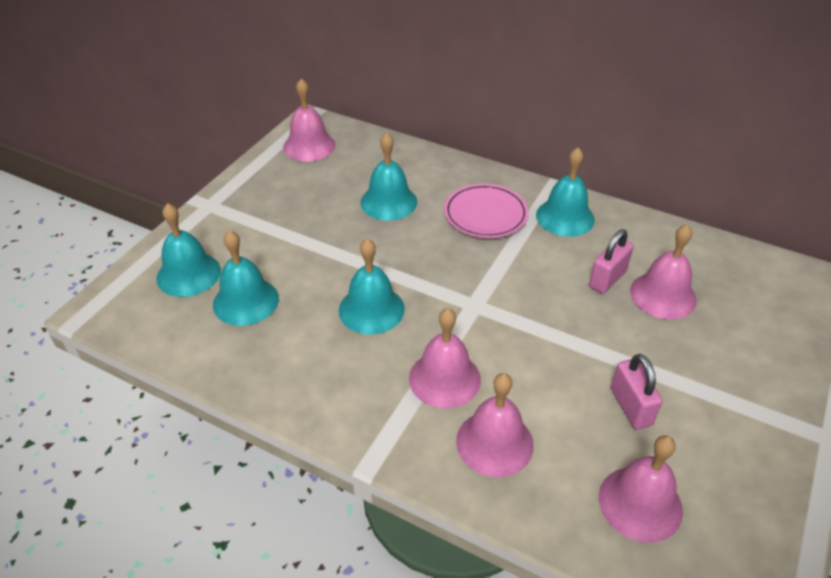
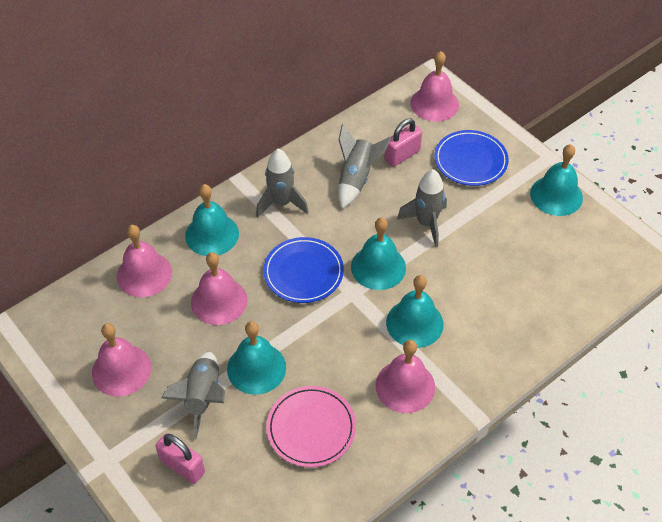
blue plate: 0 -> 2
grey rocket: 0 -> 4

